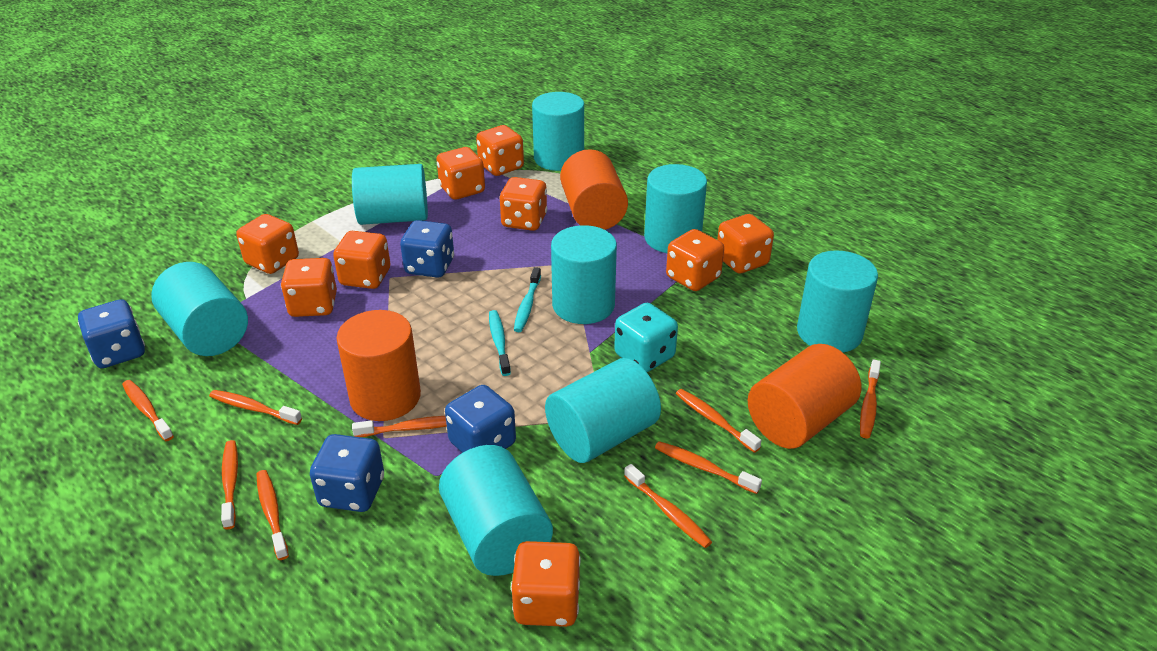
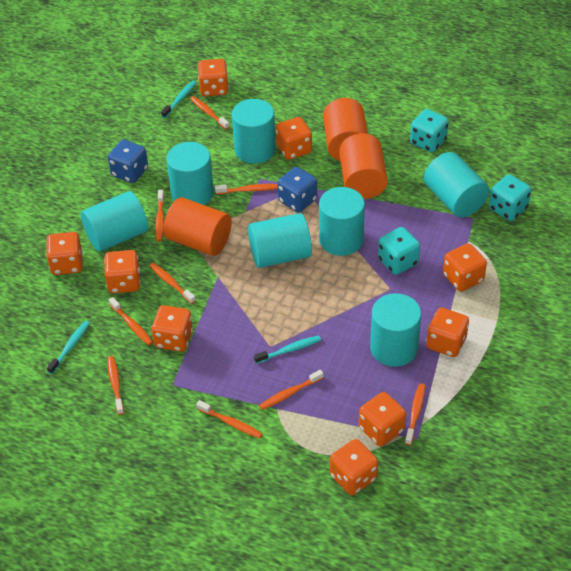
blue dice: 4 -> 2
turquoise cylinder: 8 -> 7
turquoise dice: 1 -> 3
turquoise toothbrush: 2 -> 3

